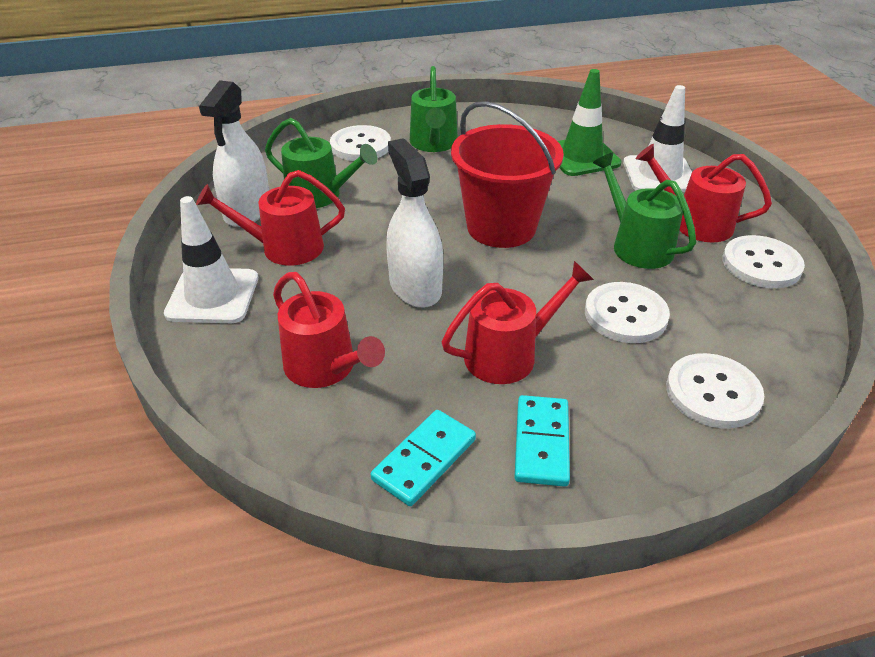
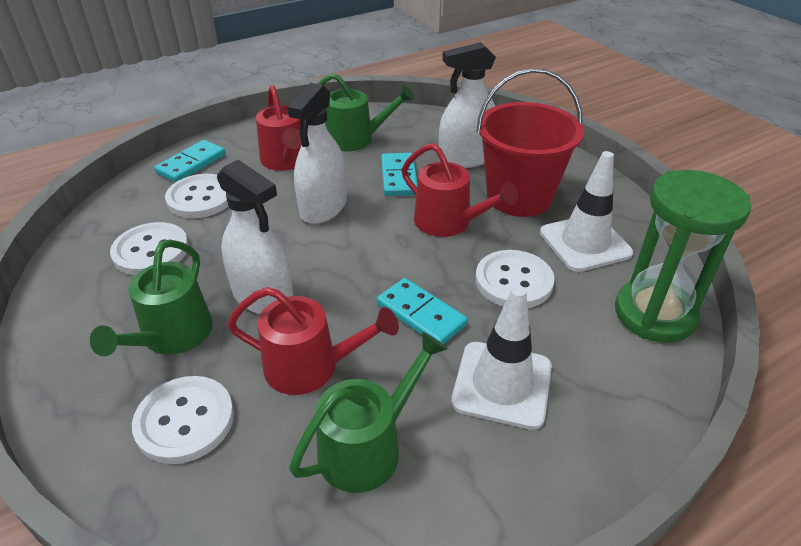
green hourglass: 0 -> 1
green traffic cone: 1 -> 0
red watering can: 4 -> 3
turquoise domino: 2 -> 3
white spray bottle: 2 -> 3

